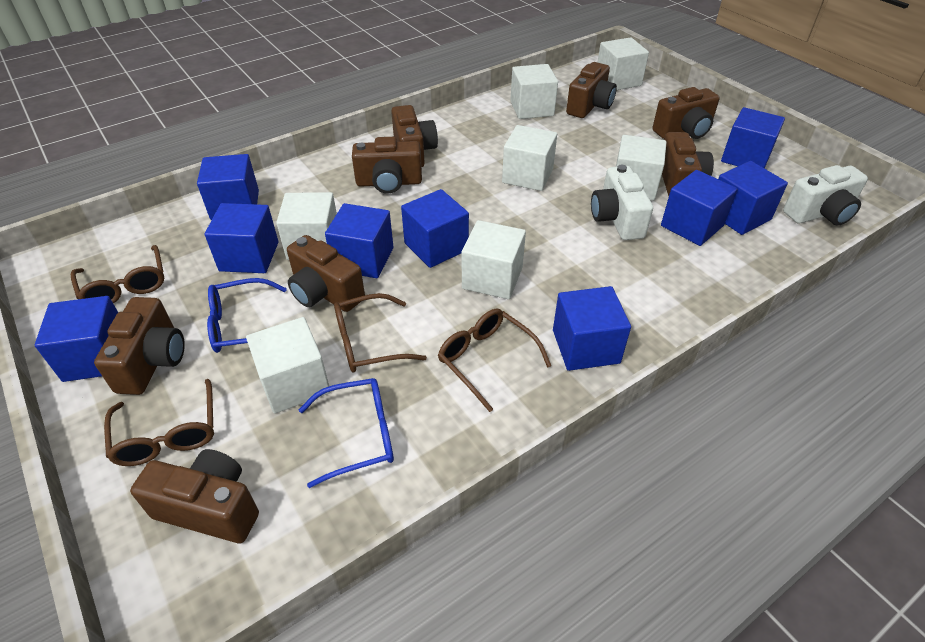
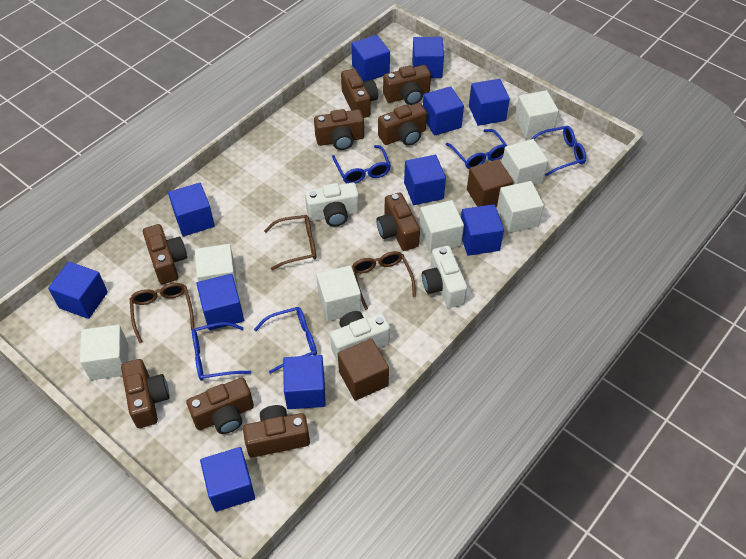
blue cube: 9 -> 11
blue glasses: 2 -> 5
brown camera: 8 -> 9
brown cube: 0 -> 2
brown glasses: 4 -> 3
white camera: 2 -> 3

